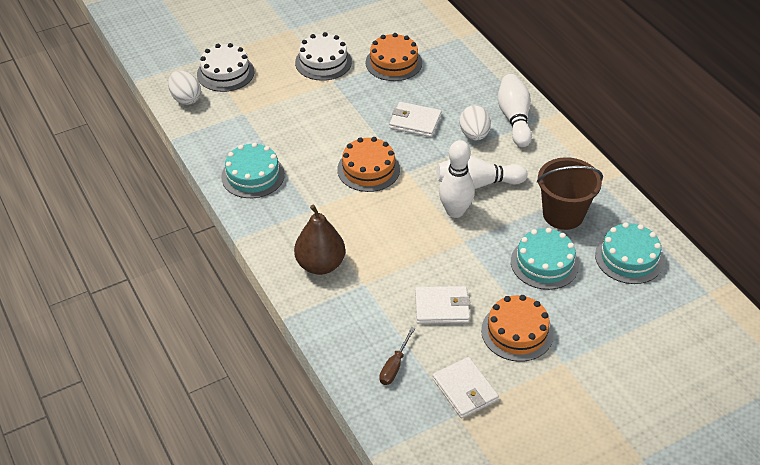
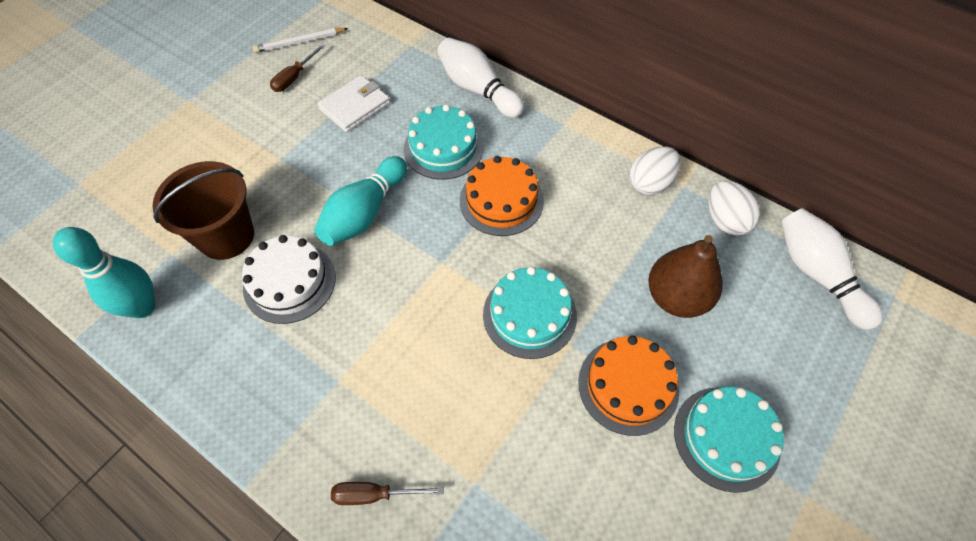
brown screwdriver: 1 -> 2
orange cake: 3 -> 2
turquoise bowling pin: 0 -> 2
white bowling pin: 3 -> 2
white cake: 2 -> 1
white pencil: 0 -> 1
white wallet: 3 -> 1

